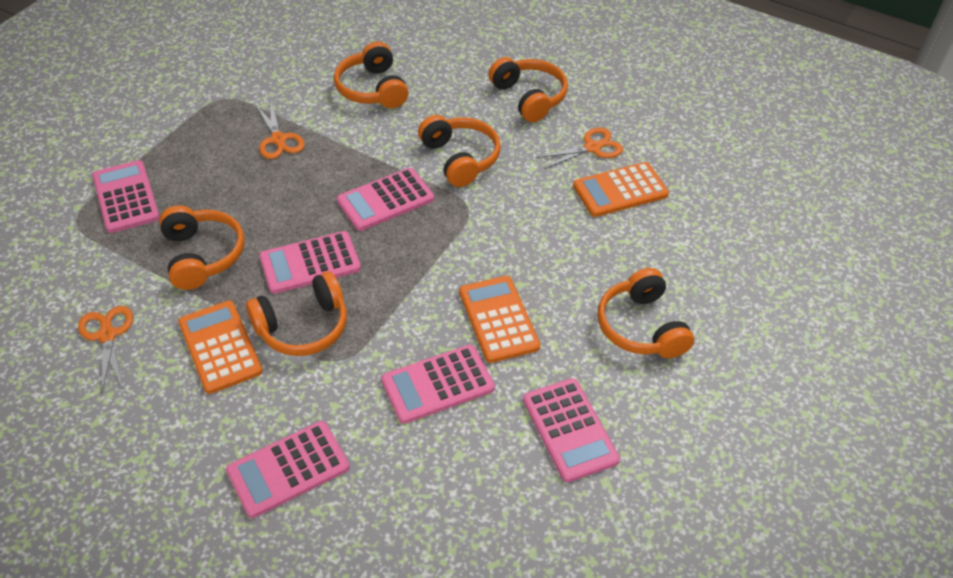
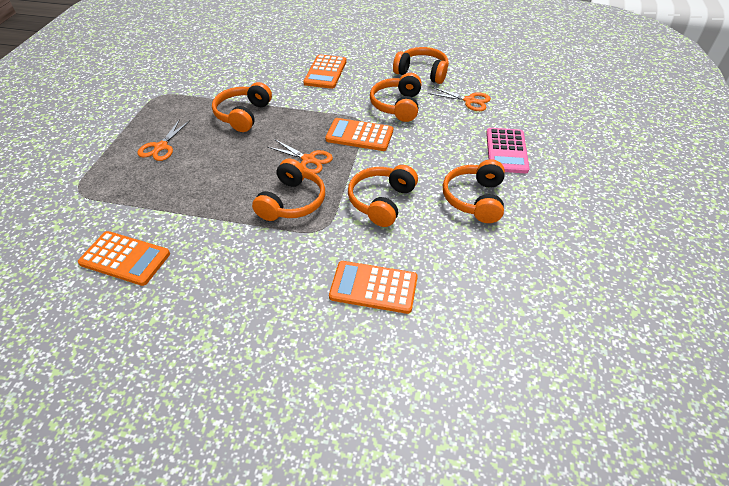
orange calculator: 3 -> 4
pink calculator: 6 -> 1

